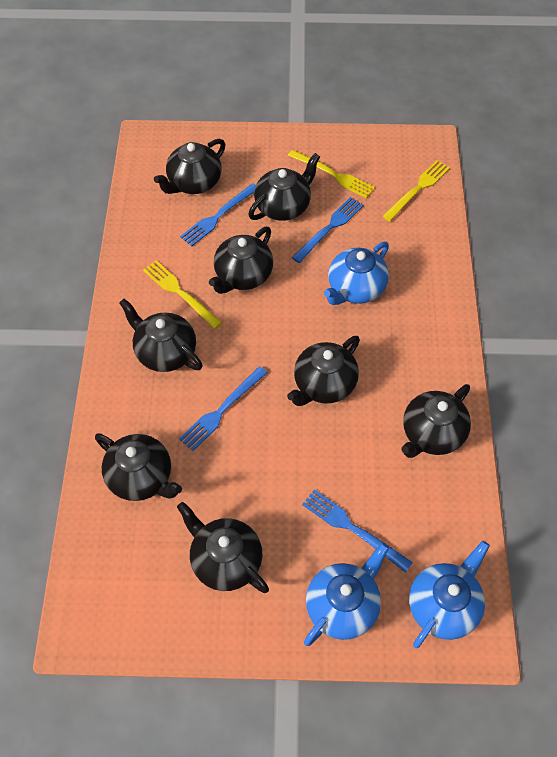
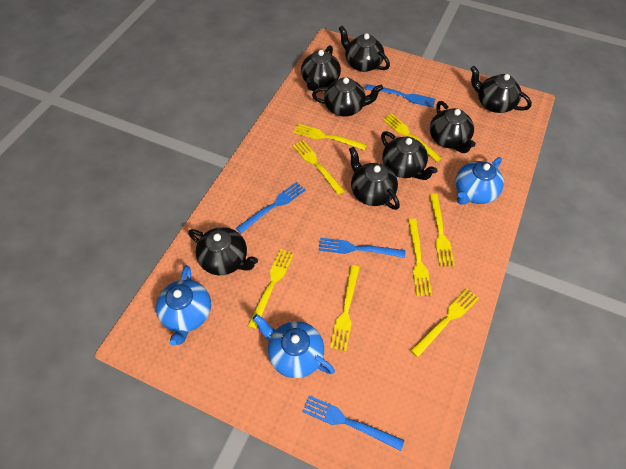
yellow fork: 3 -> 8

